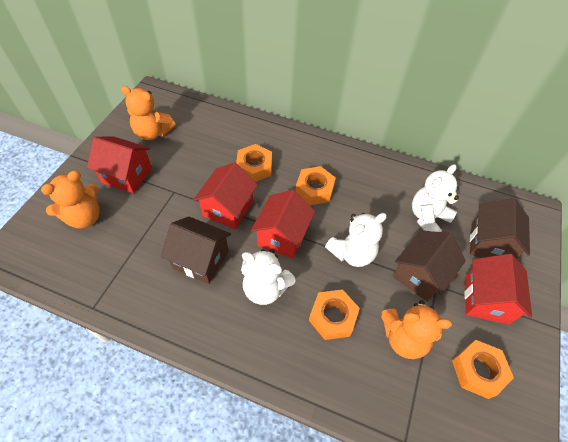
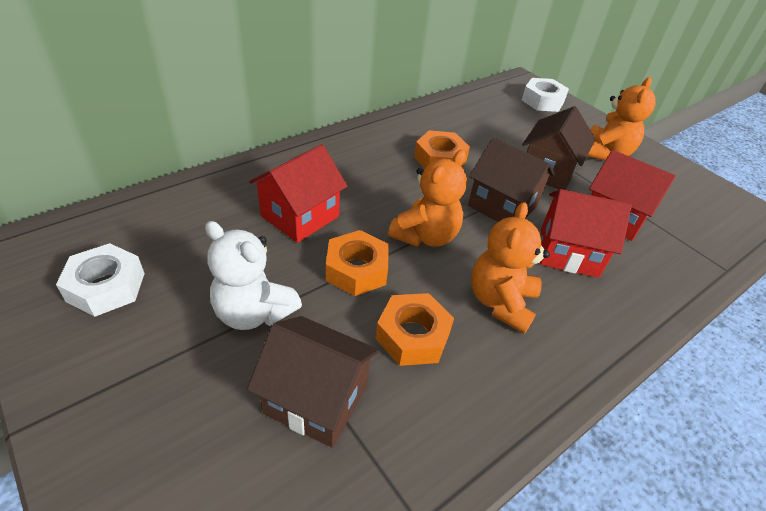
orange nut: 4 -> 3
red house: 4 -> 3
white nut: 0 -> 2
white teddy bear: 3 -> 1

